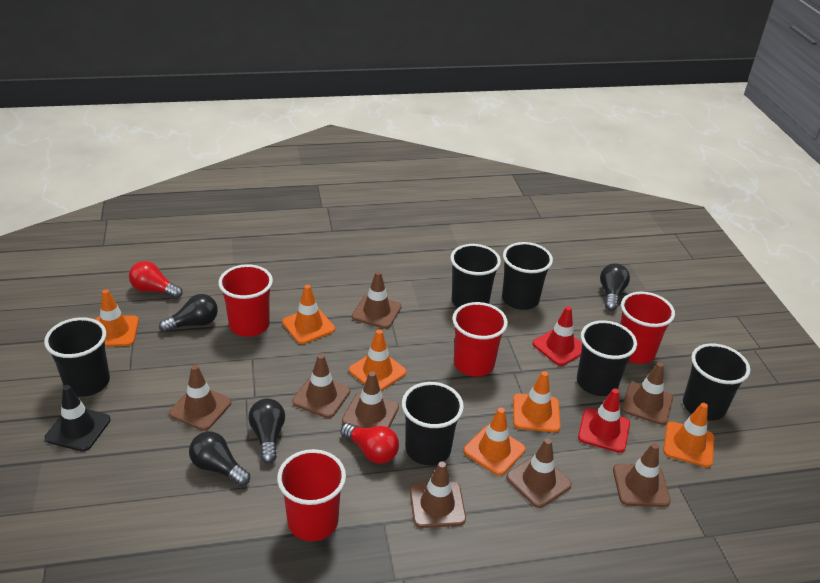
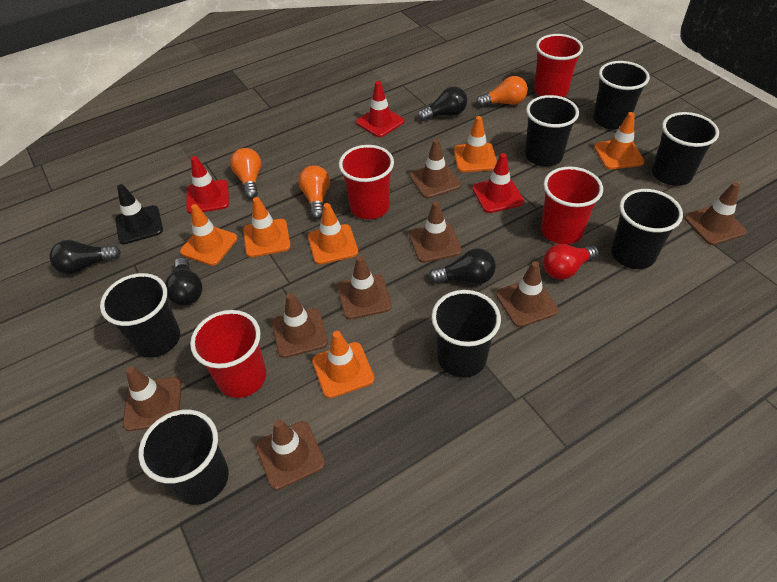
black cup: 6 -> 7
orange light bulb: 0 -> 3
red light bulb: 2 -> 1
red traffic cone: 2 -> 3

